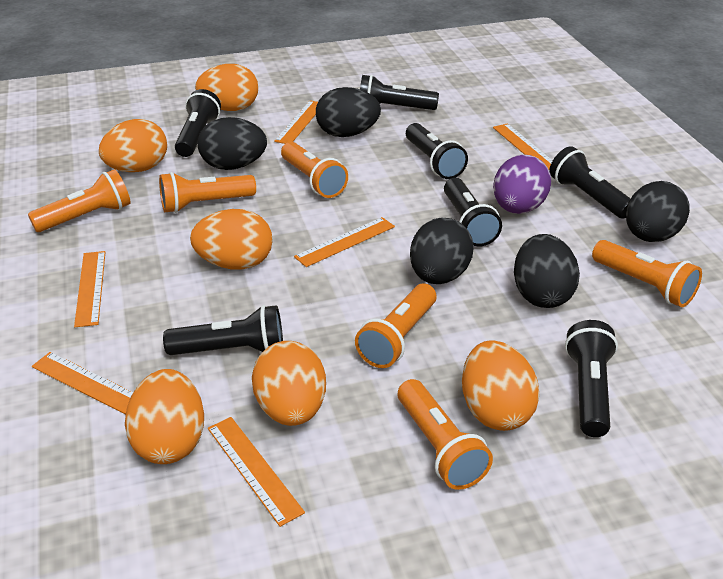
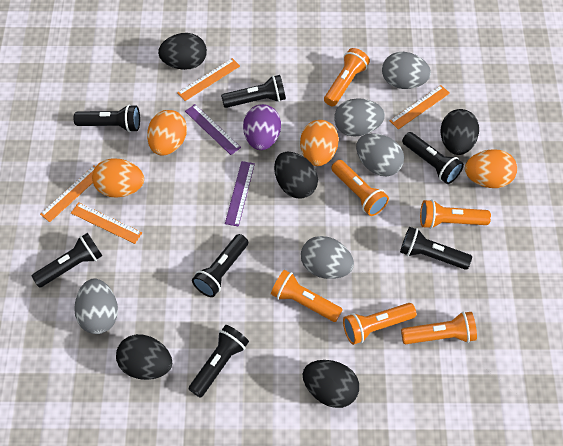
grey egg: 0 -> 5
orange egg: 6 -> 4
orange ruler: 6 -> 4
purple ruler: 0 -> 2

